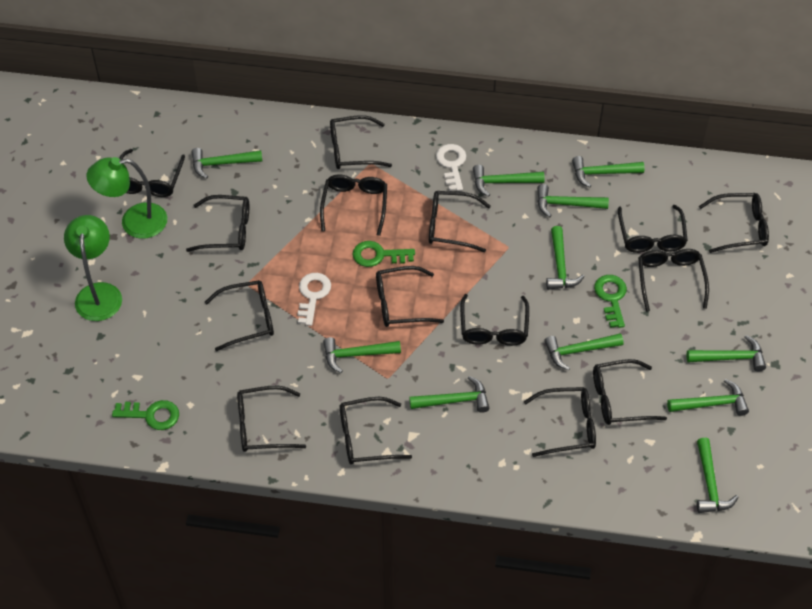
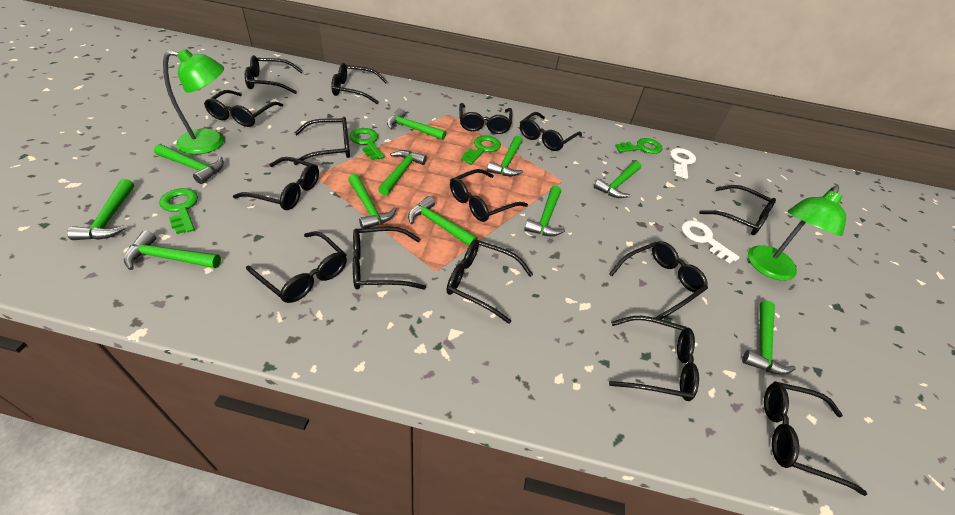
green key: 3 -> 4

